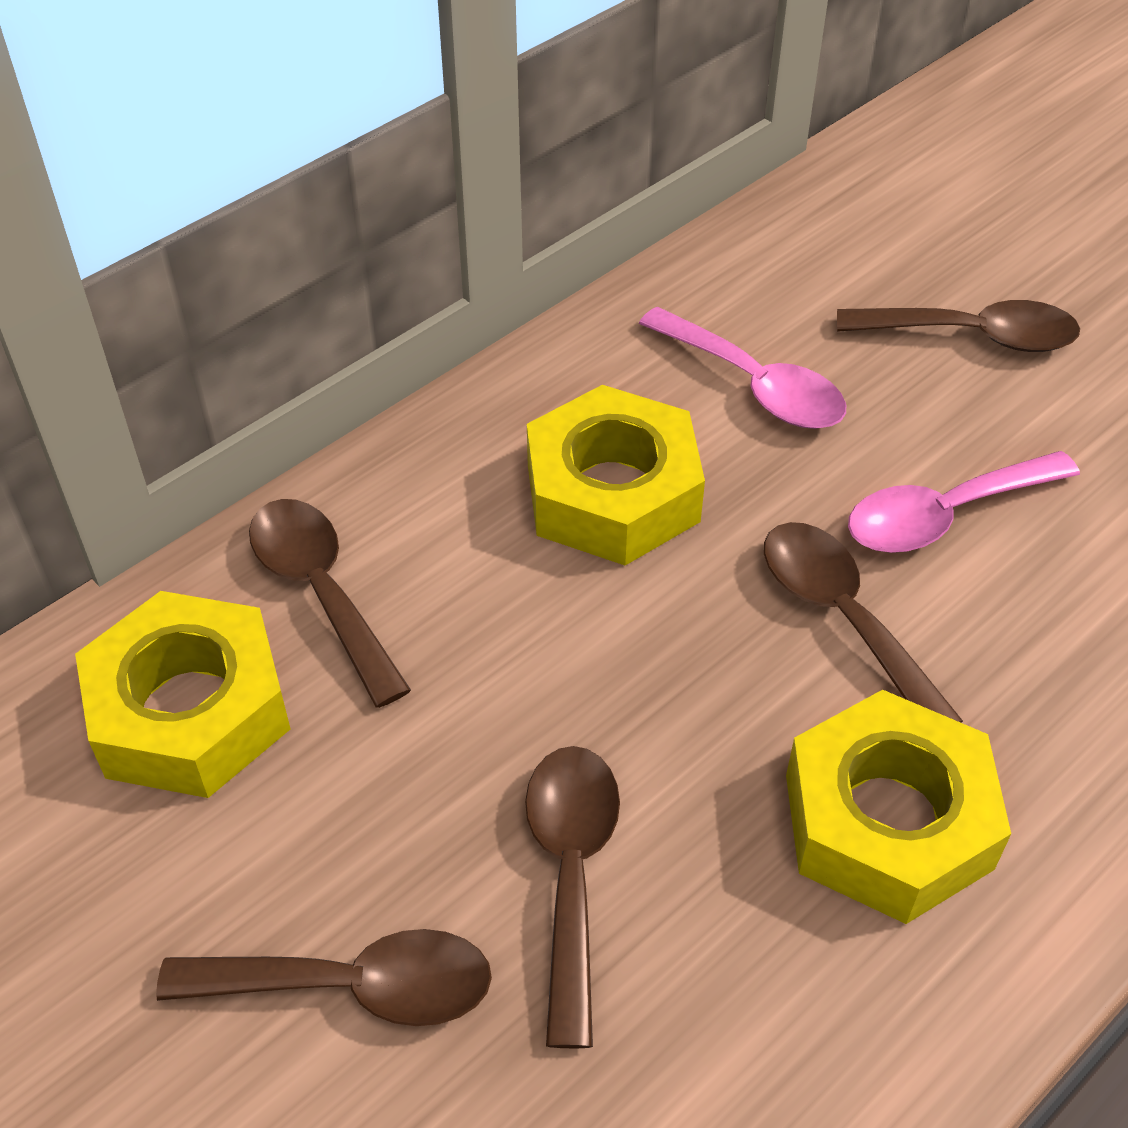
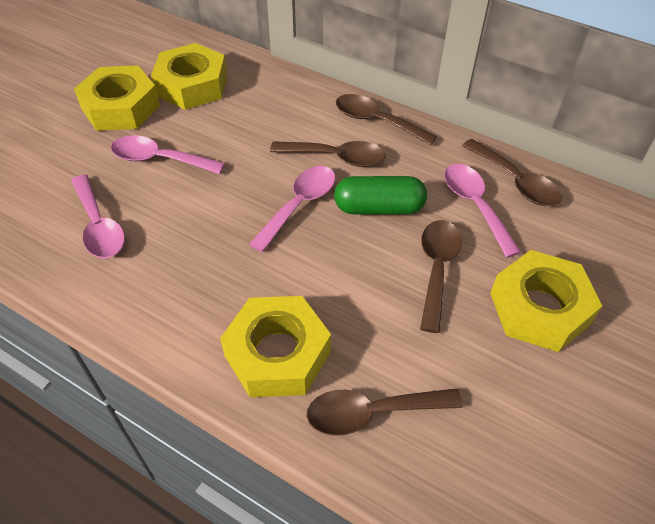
green capsule: 0 -> 1
pink spoon: 2 -> 4
yellow nut: 3 -> 4

